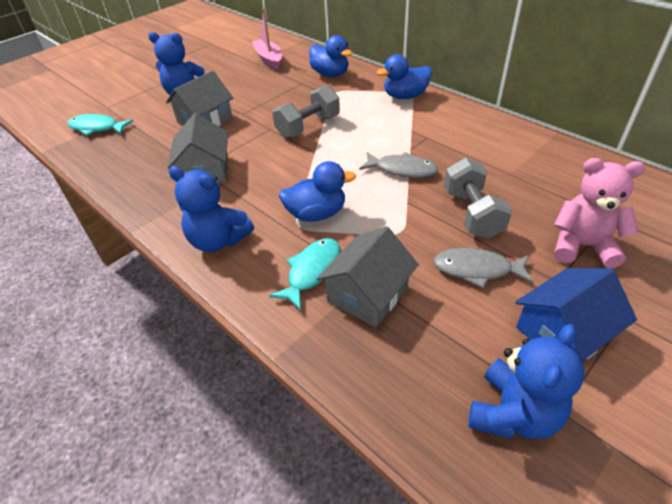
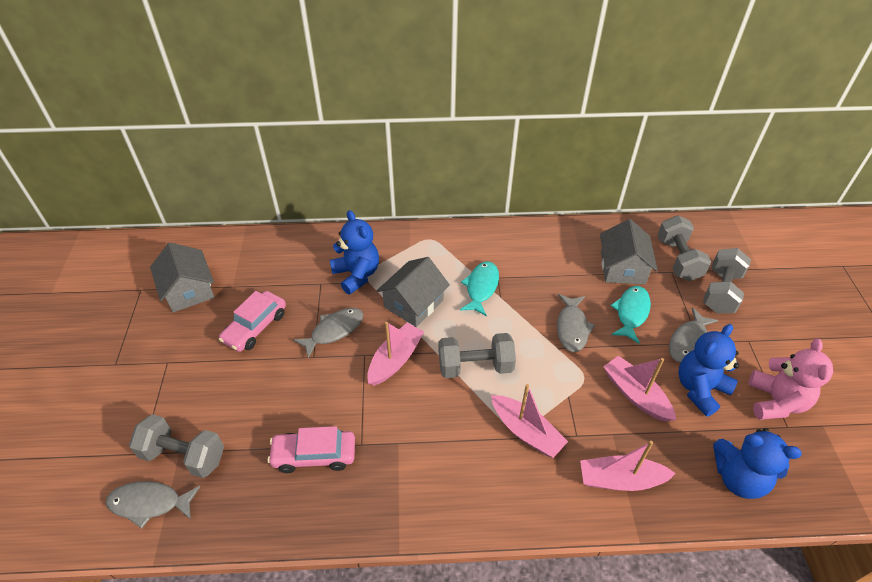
blue duck: 3 -> 0
blue house: 1 -> 0
grey dumbbell: 2 -> 4
grey fish: 2 -> 4
pink boat: 1 -> 4
pink car: 0 -> 2

